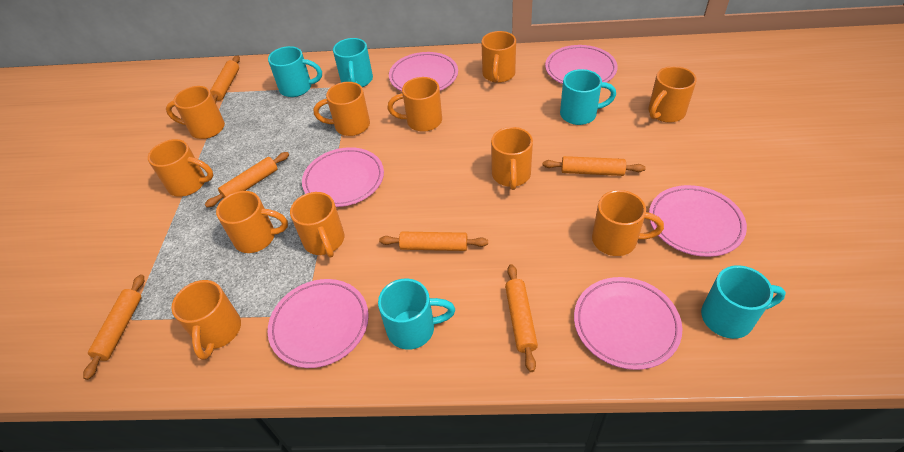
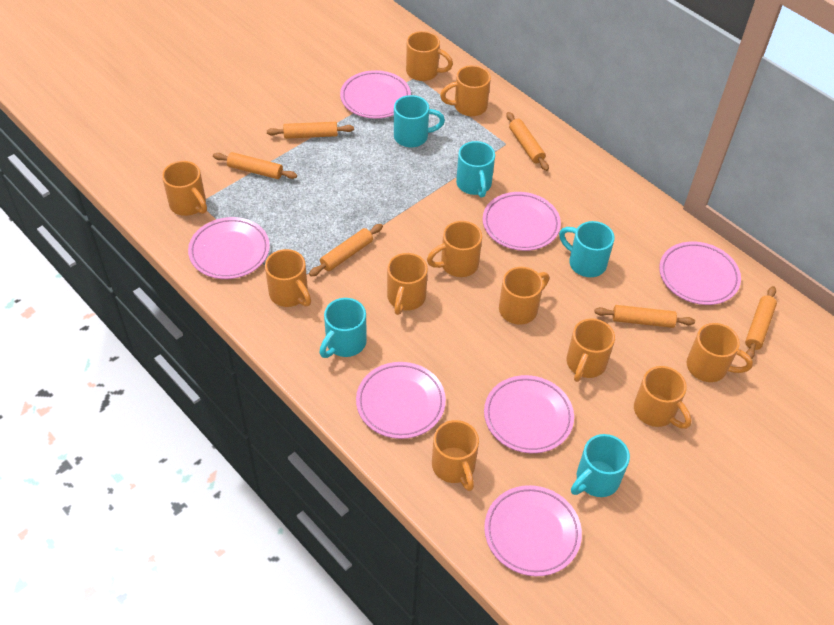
pink plate: 6 -> 7

